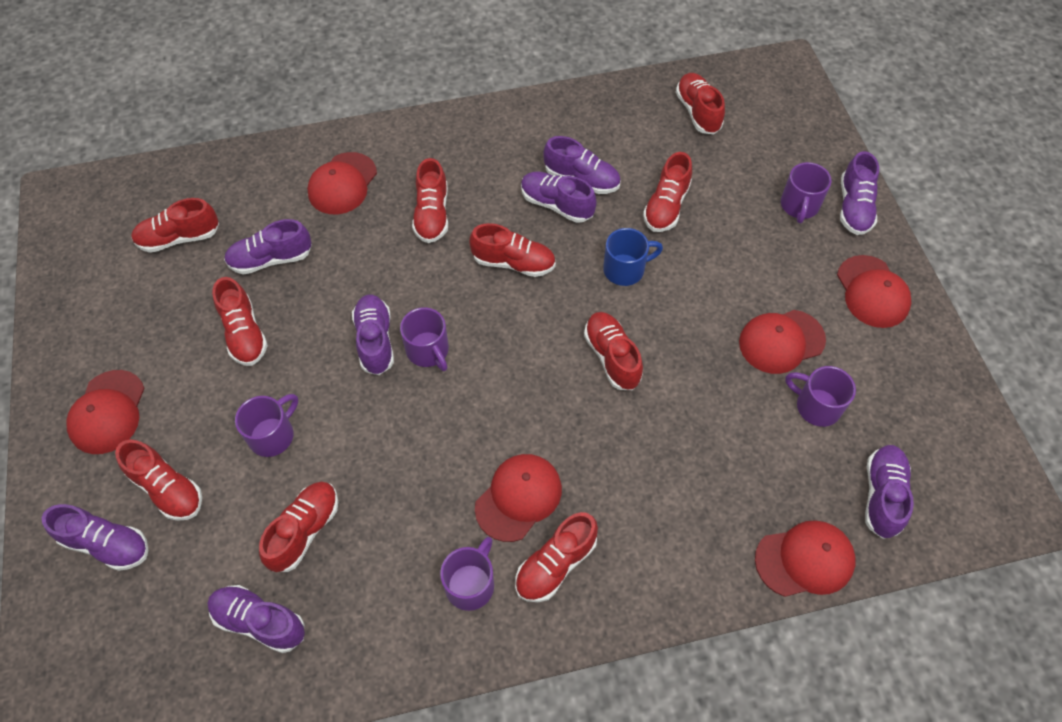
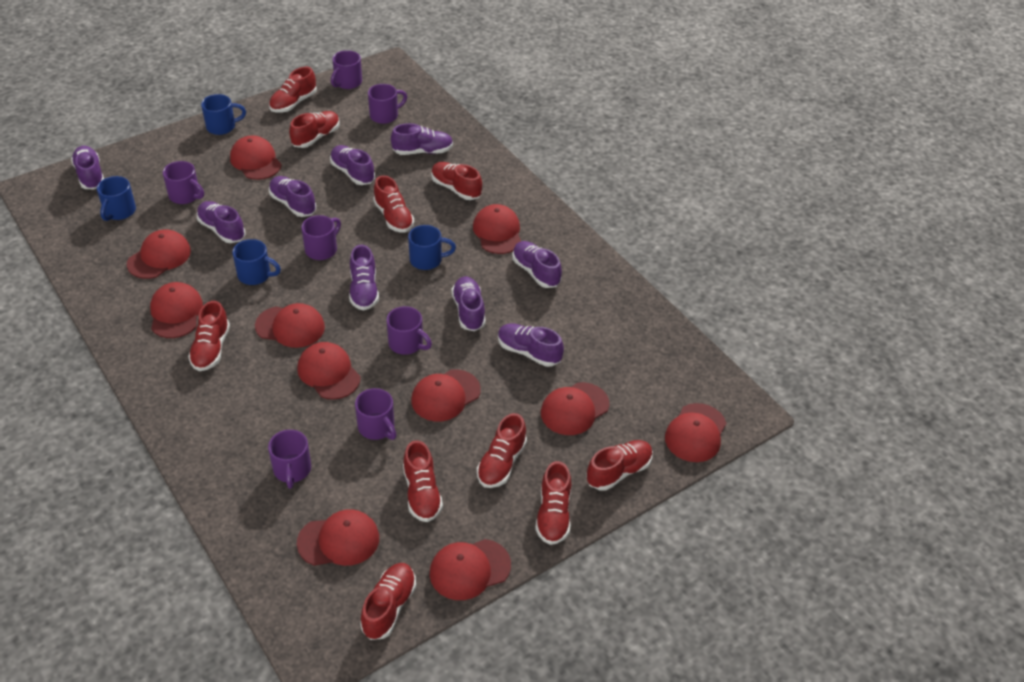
blue mug: 1 -> 4
purple mug: 5 -> 7
purple shoe: 8 -> 9
red cap: 6 -> 11

